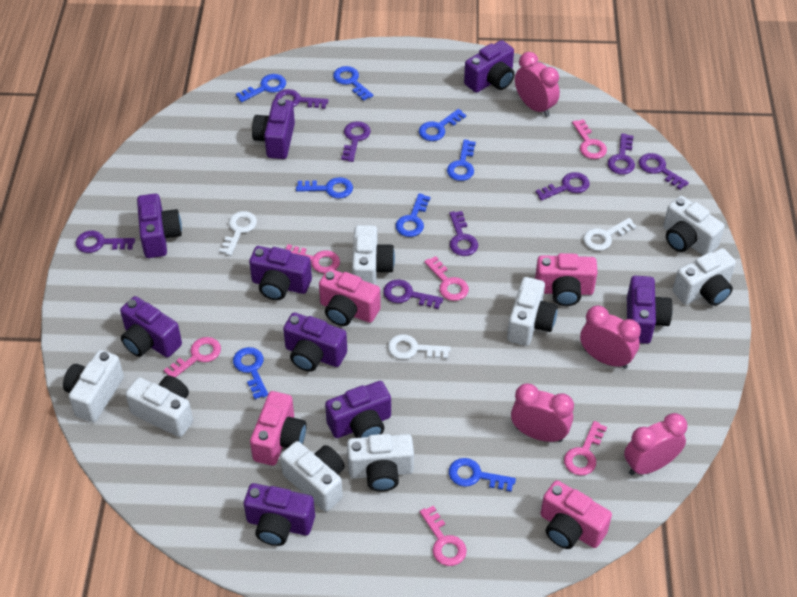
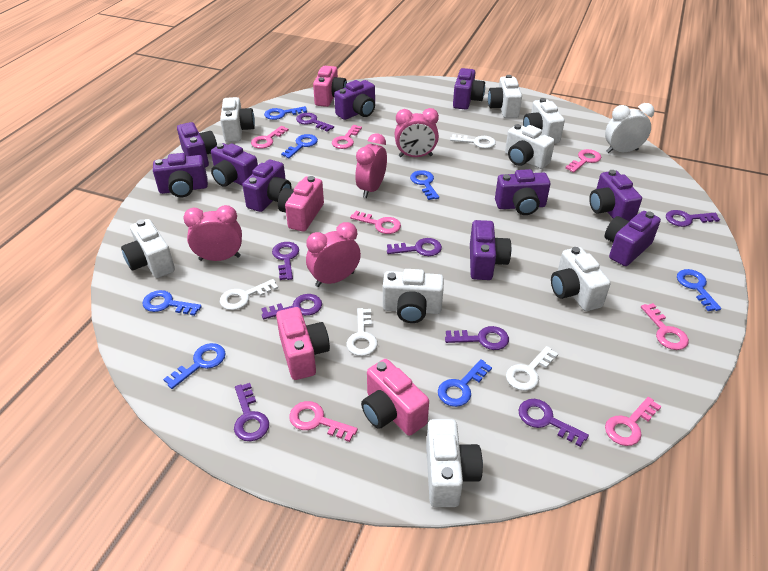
blue key: 8 -> 7
pink key: 6 -> 7
purple camera: 9 -> 10
white clock: 0 -> 1
white key: 3 -> 4

